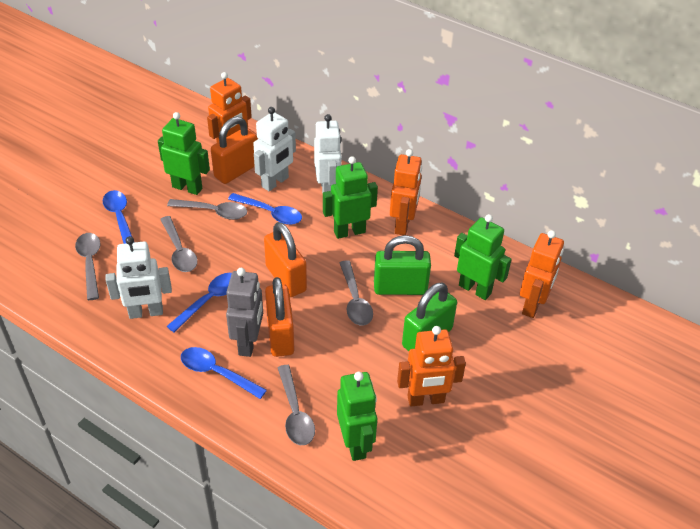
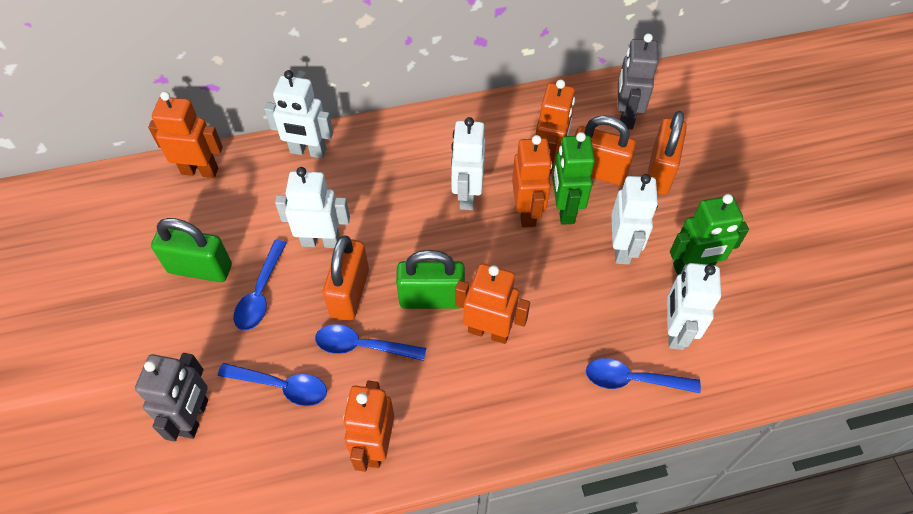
green robot: 4 -> 2
grey robot: 1 -> 2
grey spoon: 5 -> 0
orange robot: 4 -> 5
white robot: 3 -> 5

